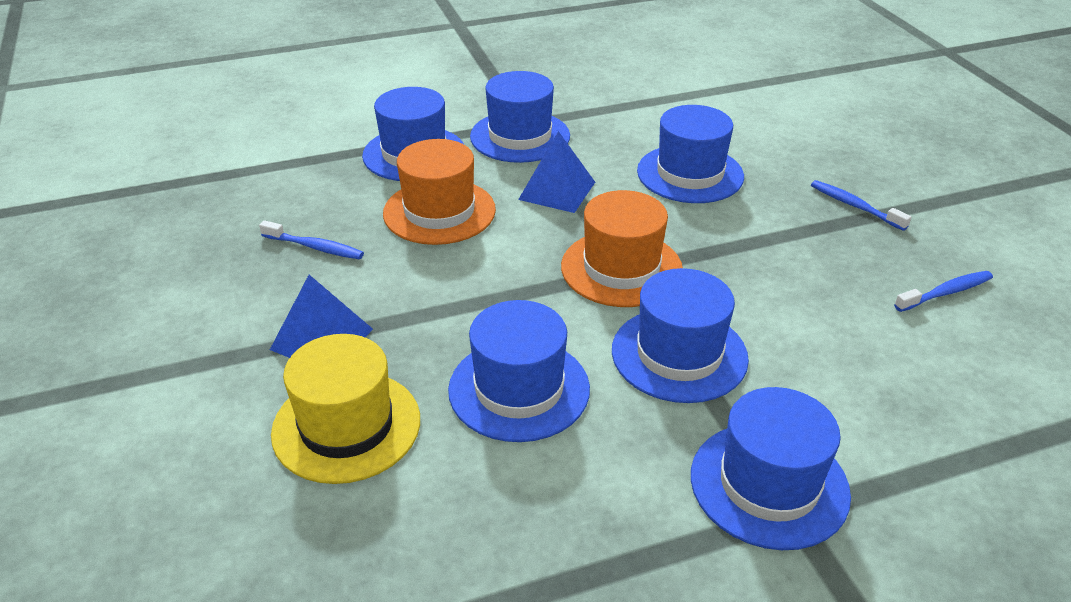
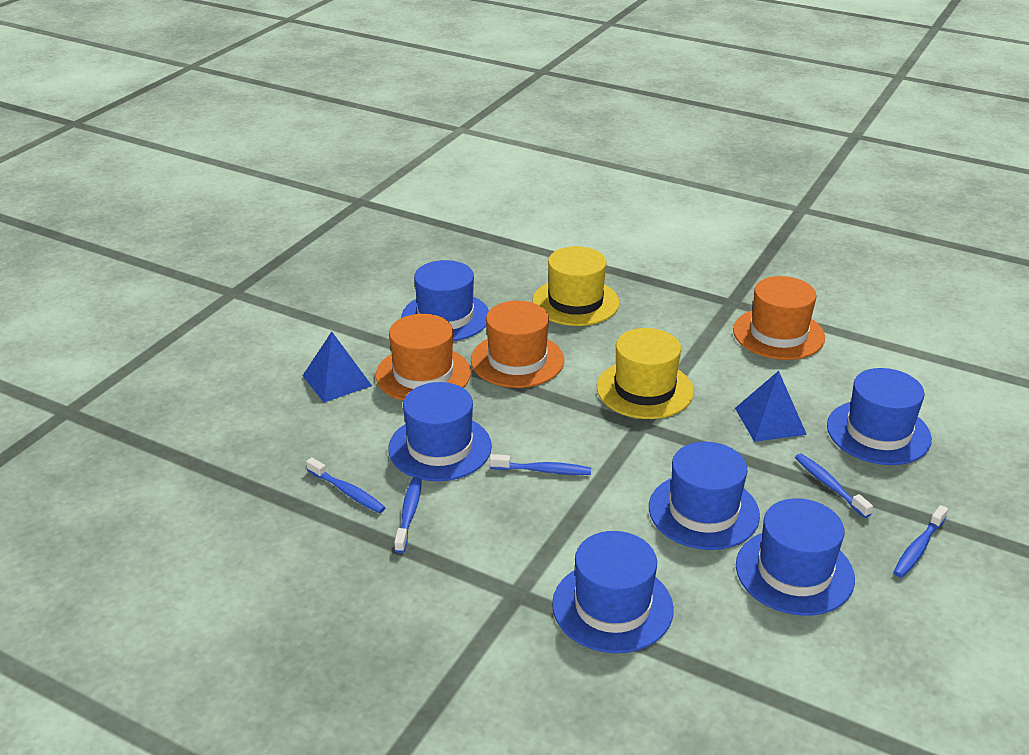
blue toothbrush: 3 -> 5
orange hat: 2 -> 3
yellow hat: 1 -> 2

